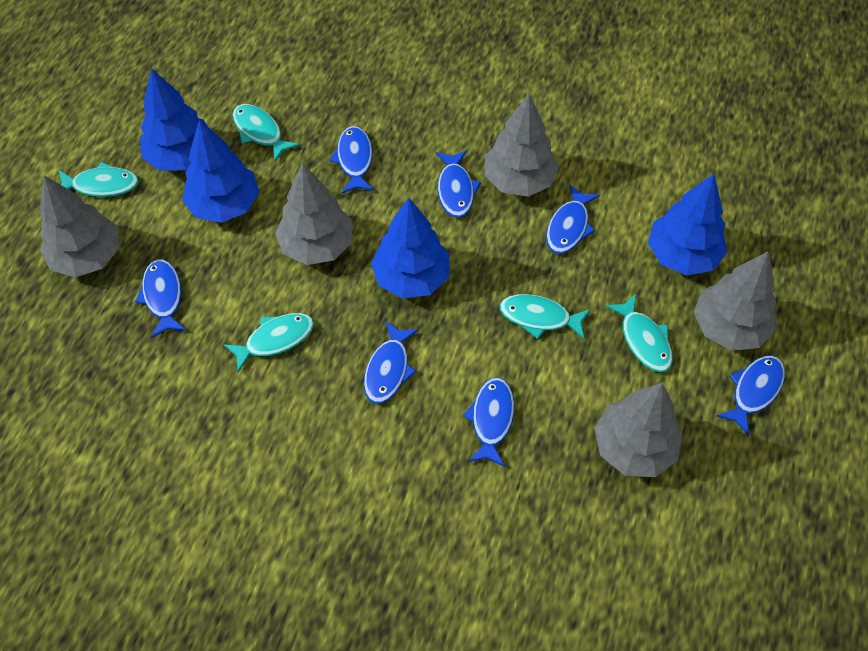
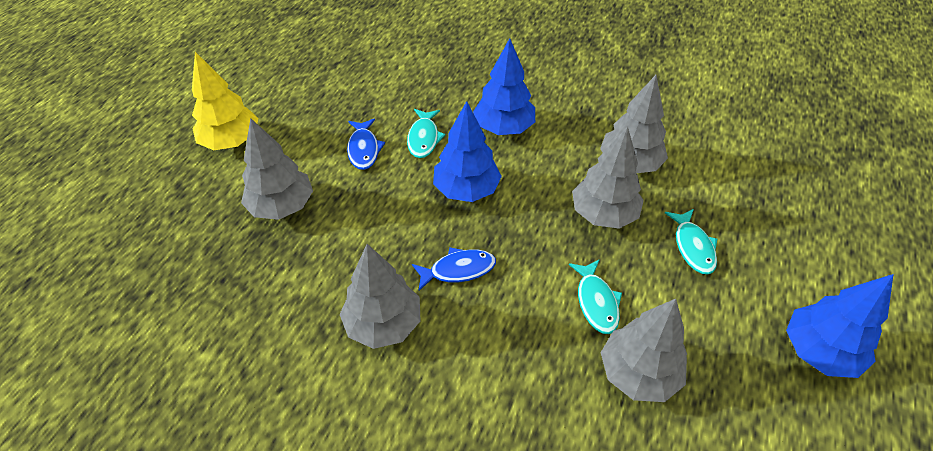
blue fish: 7 -> 2
blue tree: 4 -> 3
turquoise fish: 5 -> 3
yellow tree: 0 -> 1

